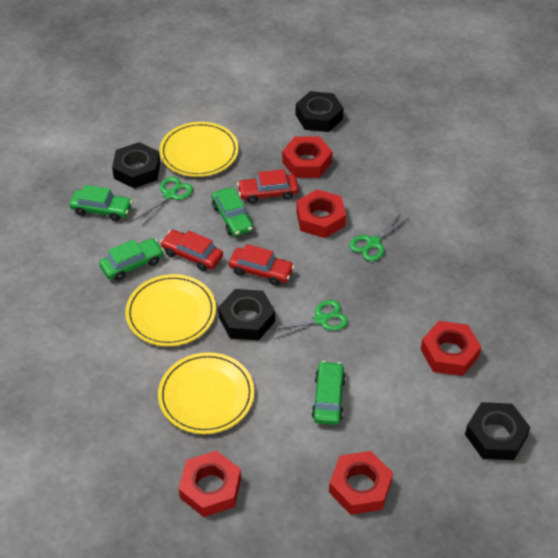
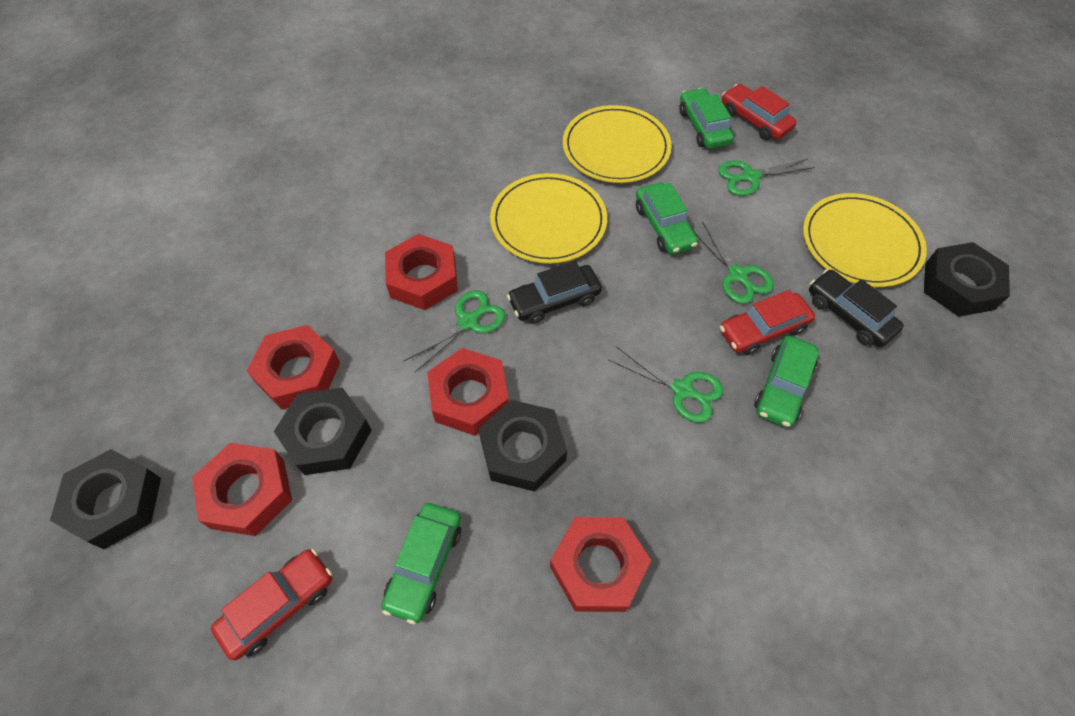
black car: 0 -> 2
green scissors: 3 -> 4

